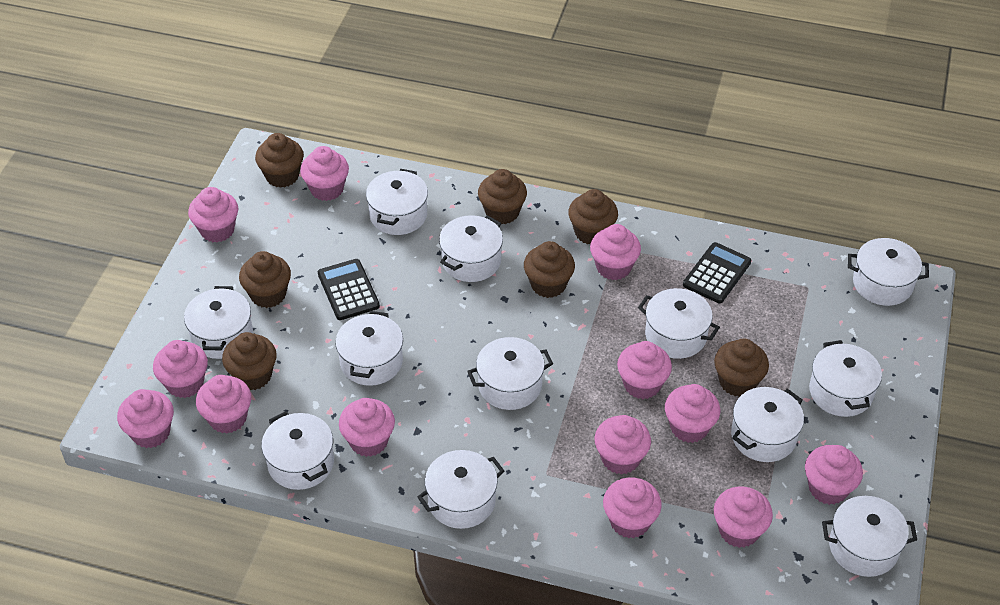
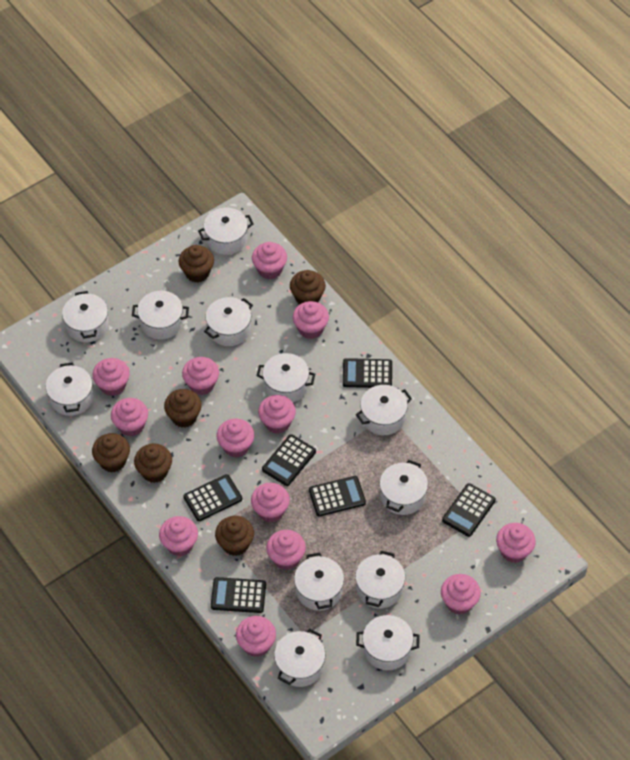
black calculator: 2 -> 6
brown cupcake: 7 -> 6

